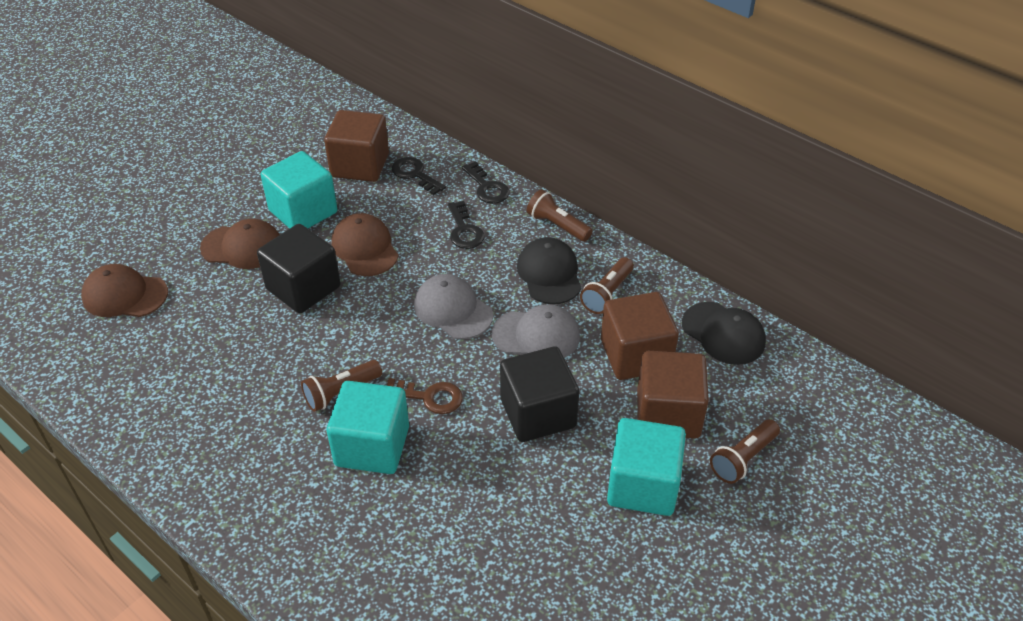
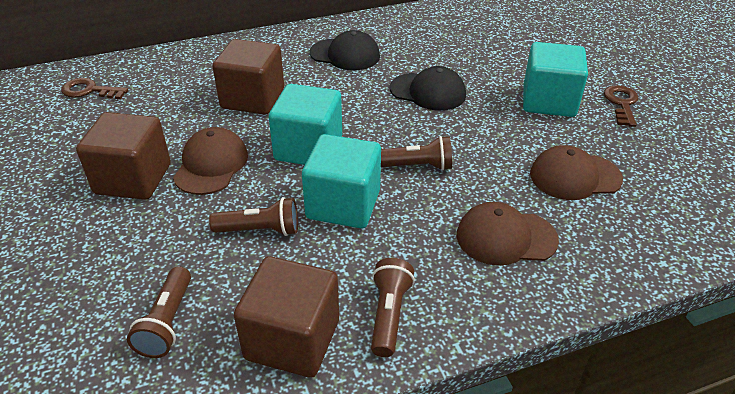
black cube: 2 -> 0
black key: 3 -> 0
brown key: 1 -> 2
grey cap: 2 -> 0

